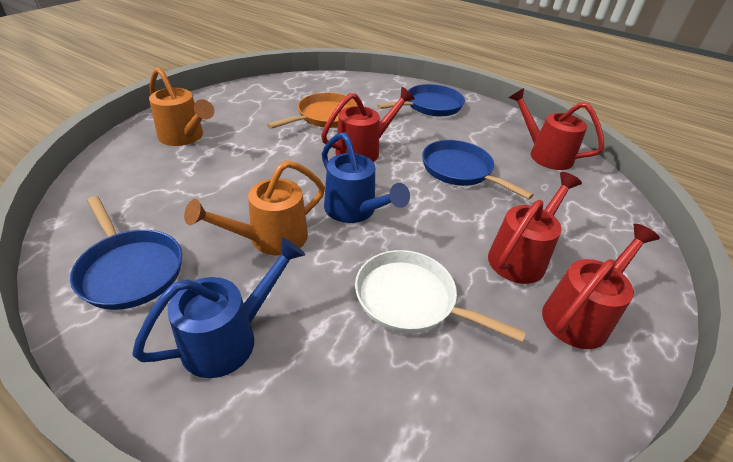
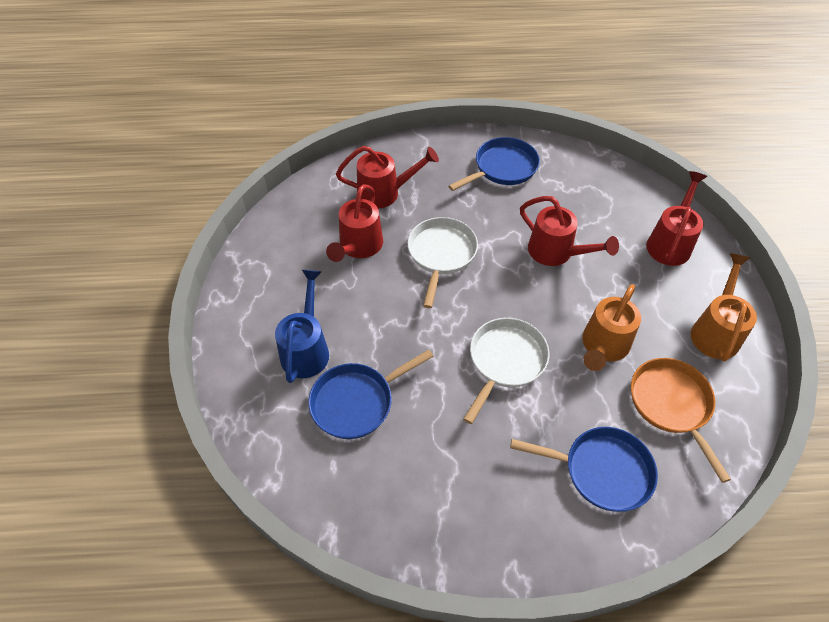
blue watering can: 2 -> 1
white pan: 1 -> 2

